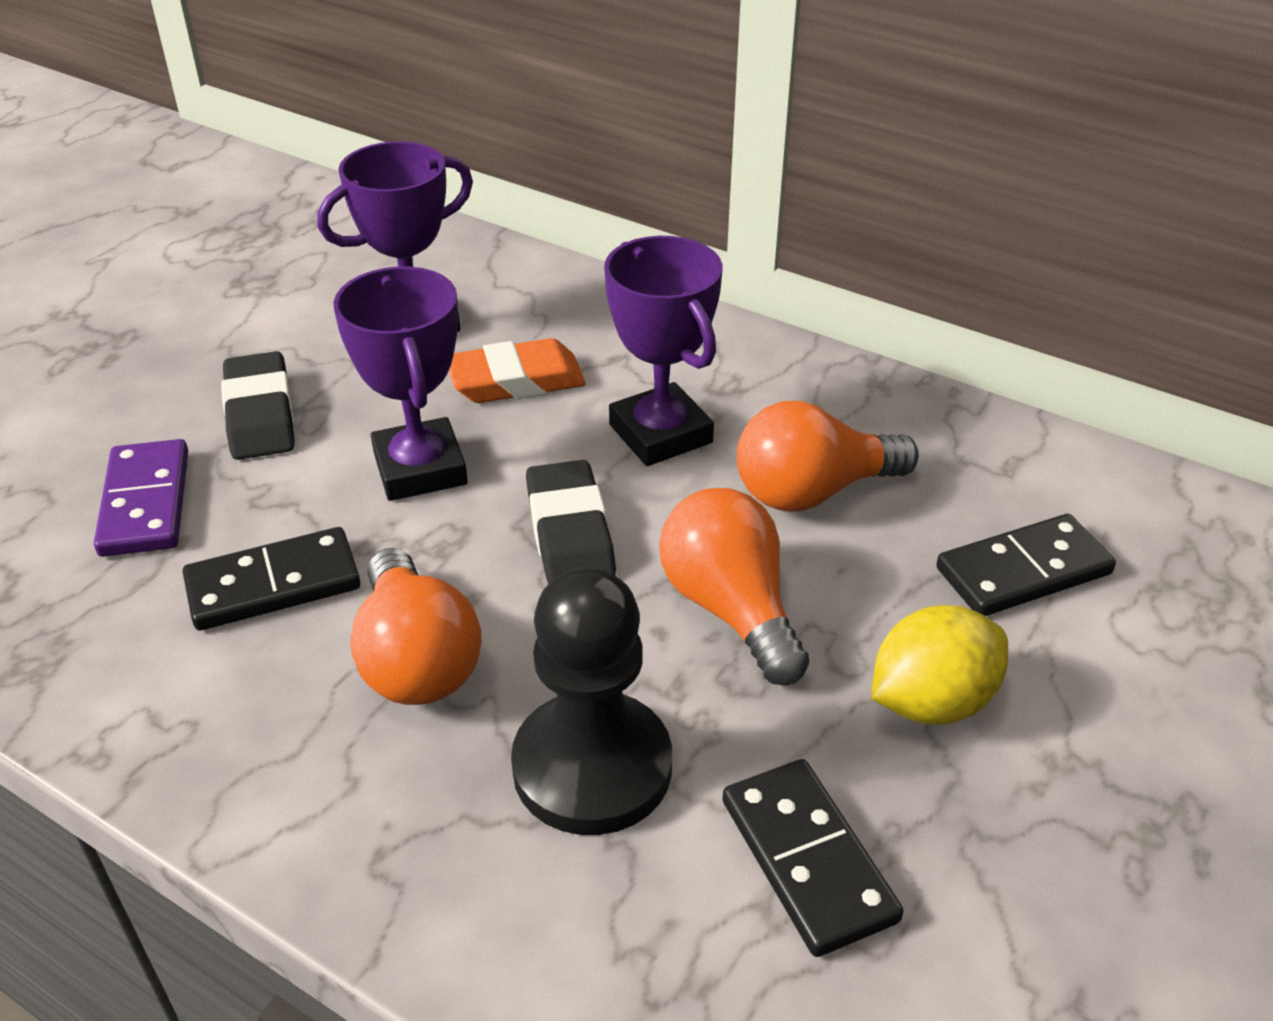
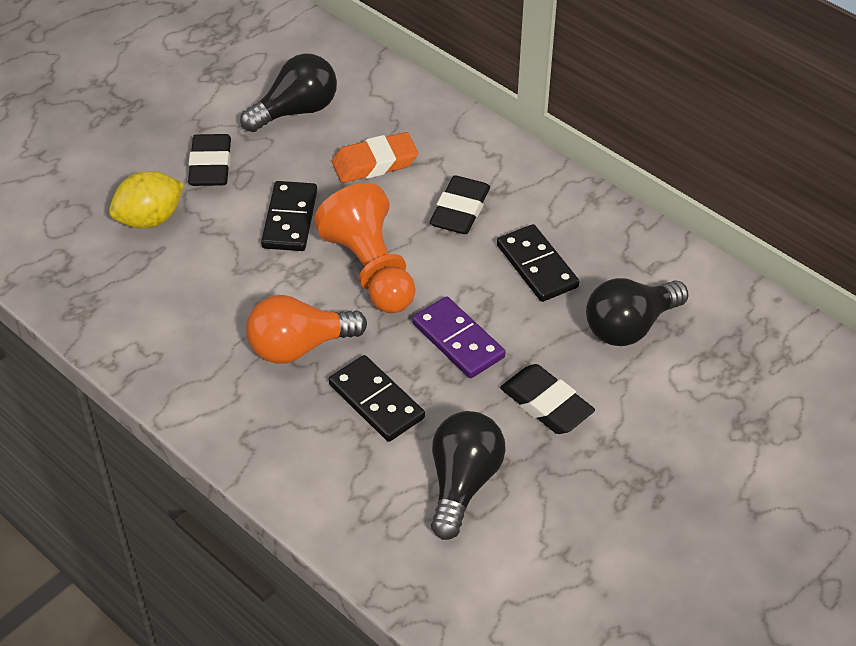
black eraser: 2 -> 3
black light bulb: 0 -> 3
black pawn: 1 -> 0
orange light bulb: 3 -> 1
orange pawn: 0 -> 1
purple trophy: 3 -> 0

